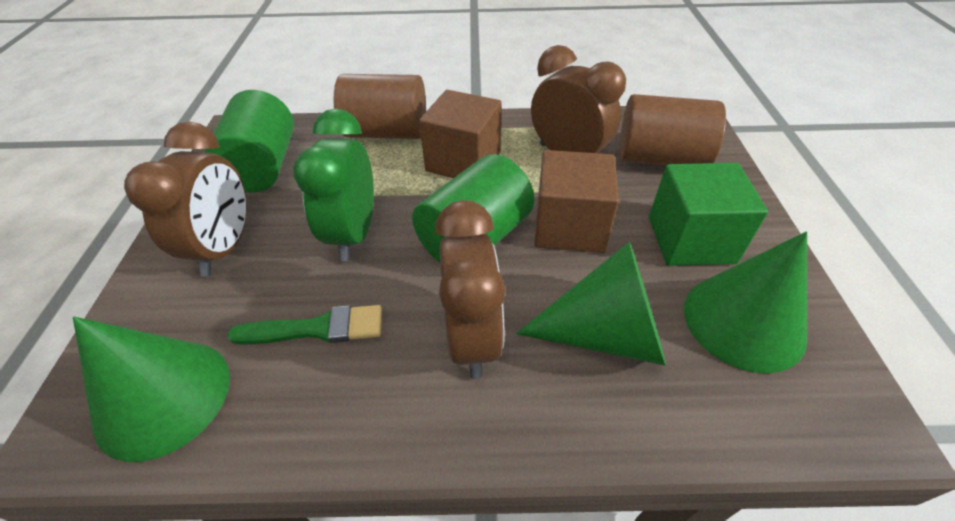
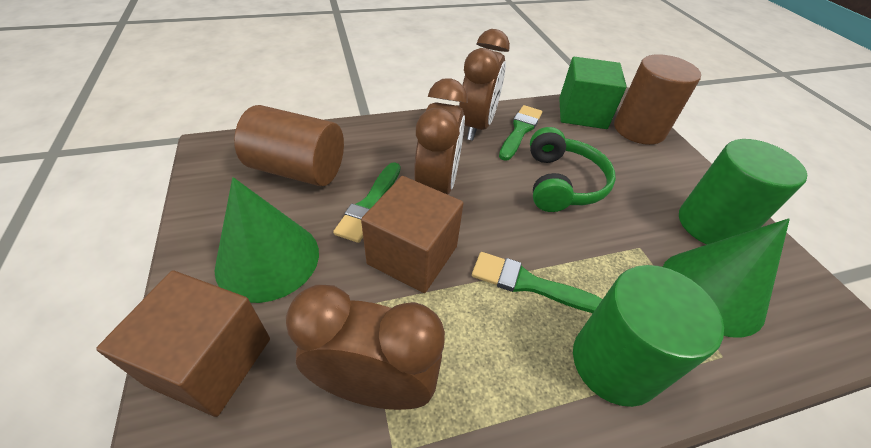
green brush: 1 -> 3
green clock: 1 -> 0
green cone: 3 -> 2
green headphones: 0 -> 1

